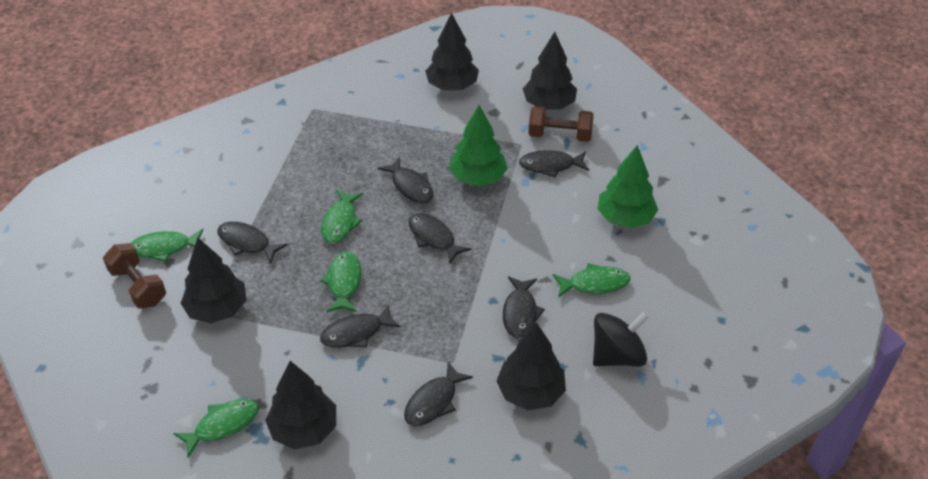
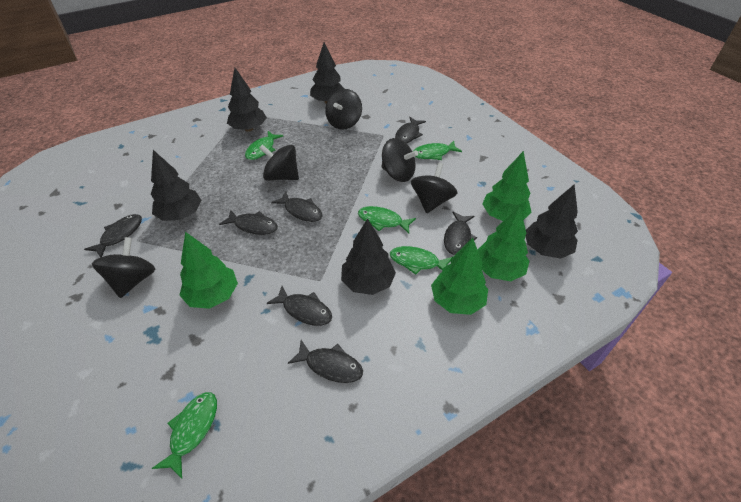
black spinning top: 1 -> 5
brown dumbbell: 2 -> 0
green tree: 2 -> 4

